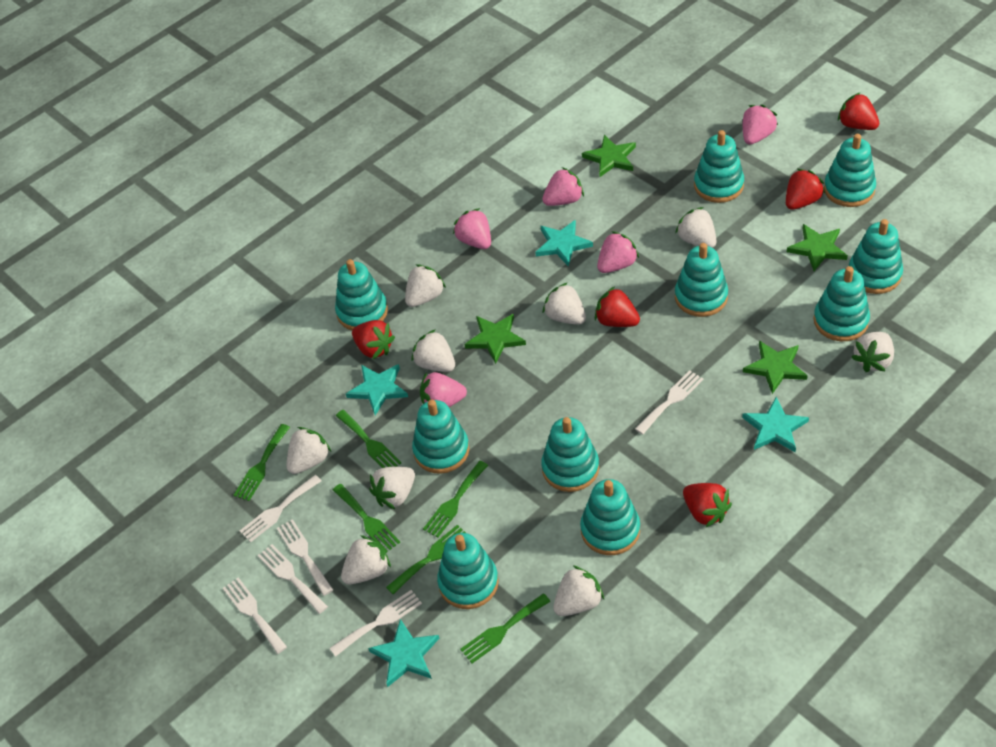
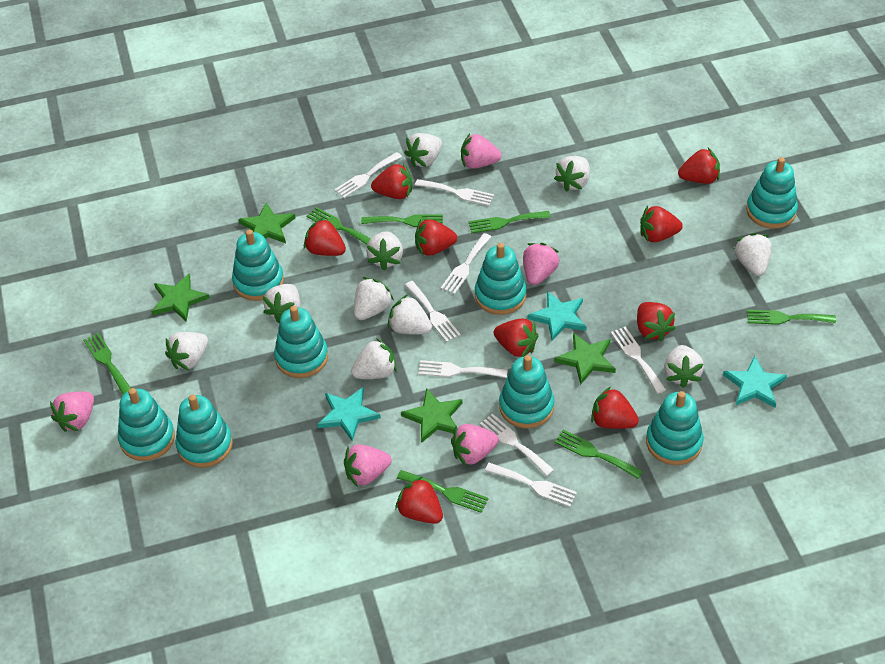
green fork: 6 -> 7
red strawberry: 5 -> 9
turquoise stacking toy: 10 -> 8
turquoise star: 4 -> 3
white fork: 6 -> 8
white strawberry: 9 -> 10

